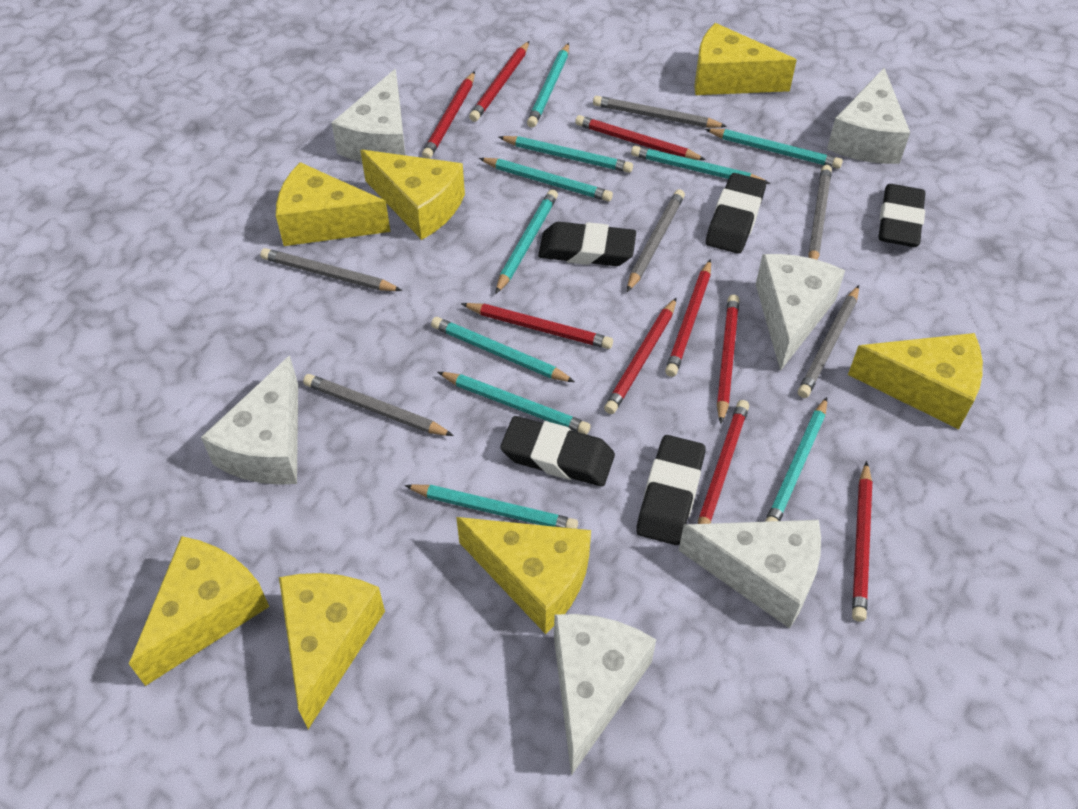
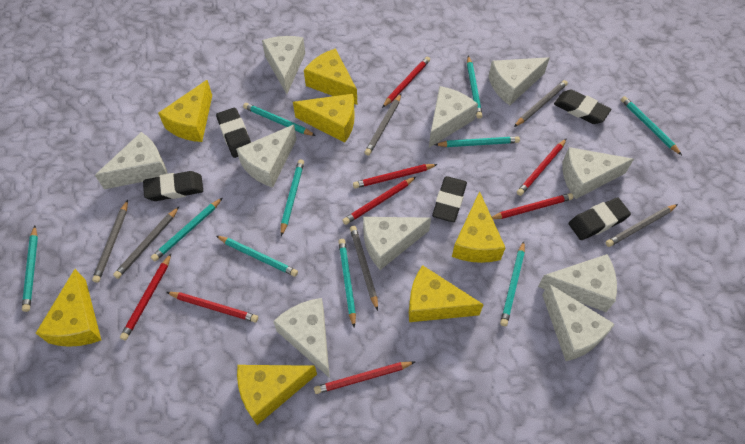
red pencil: 9 -> 8
white cheese: 6 -> 10

